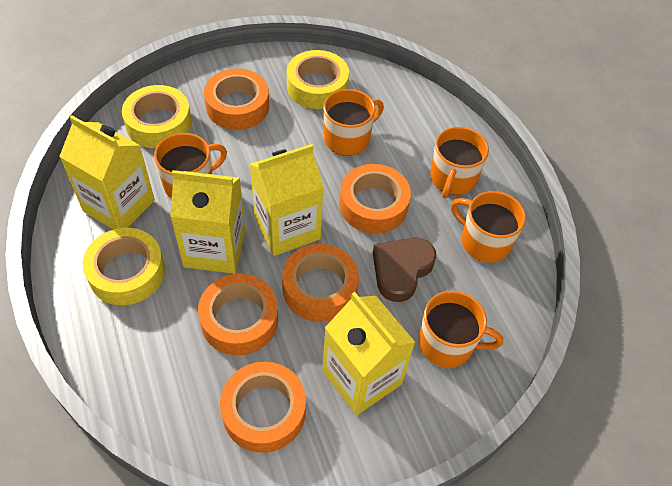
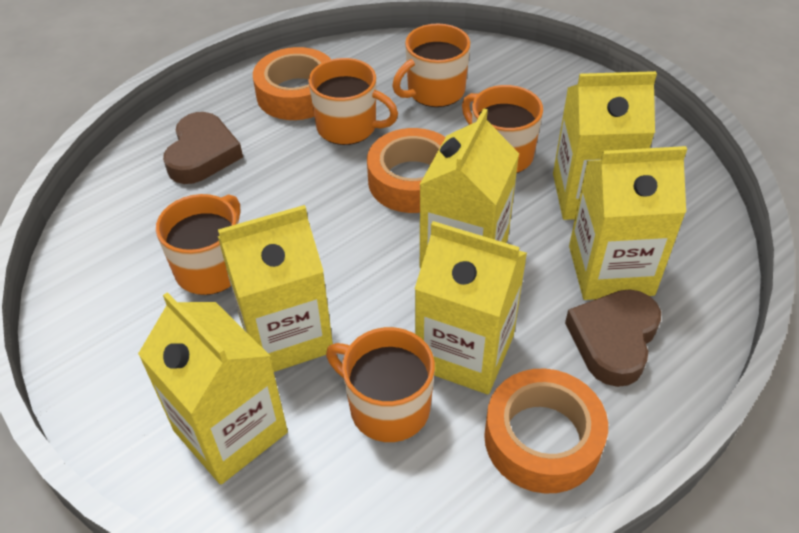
brown heart: 1 -> 2
orange tape: 5 -> 3
yellow carton: 4 -> 6
yellow tape: 3 -> 0

